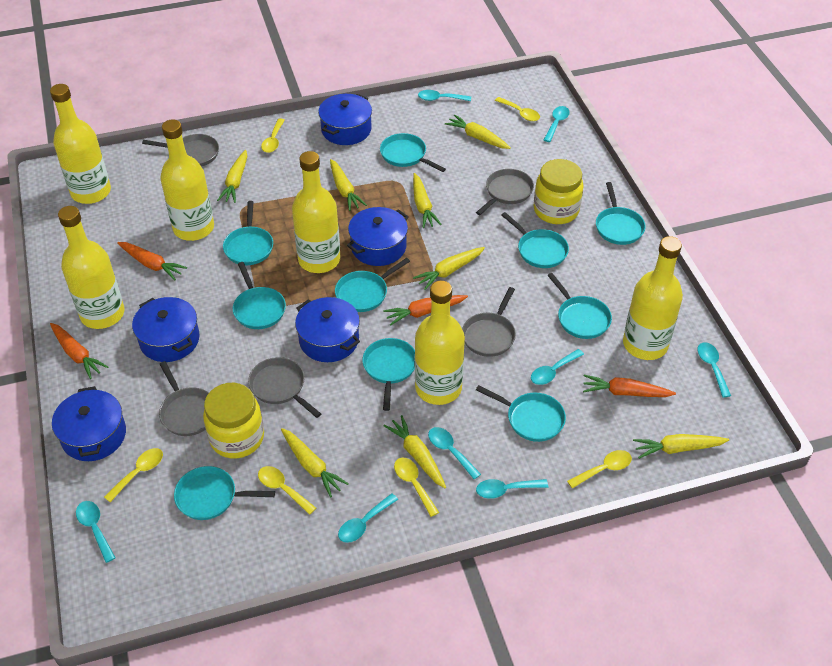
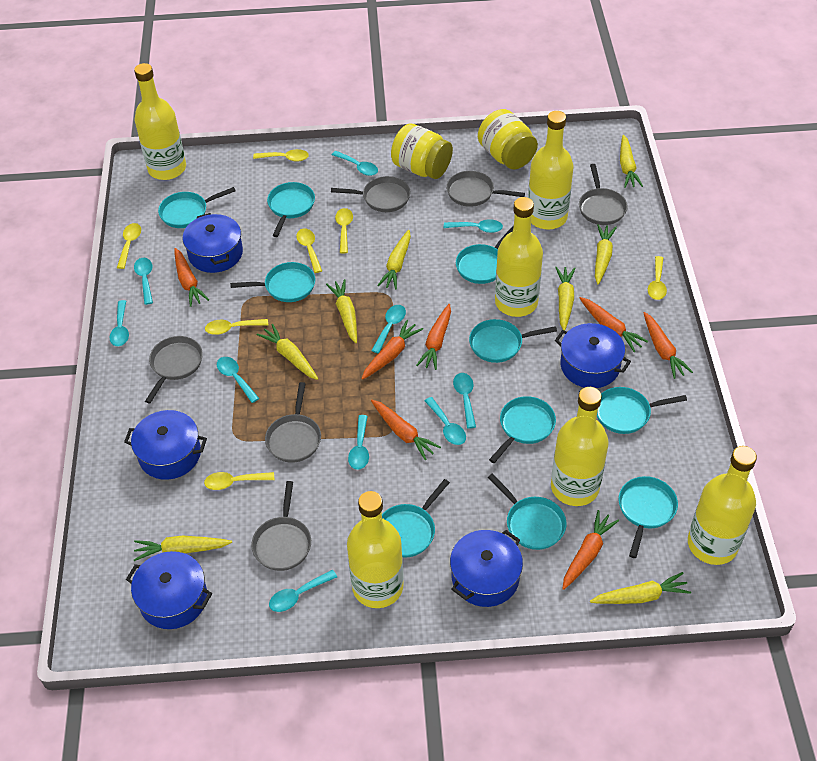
grey pan: 5 -> 6
orange carrot: 4 -> 7
turquoise spoon: 8 -> 10
yellow spoon: 6 -> 7

